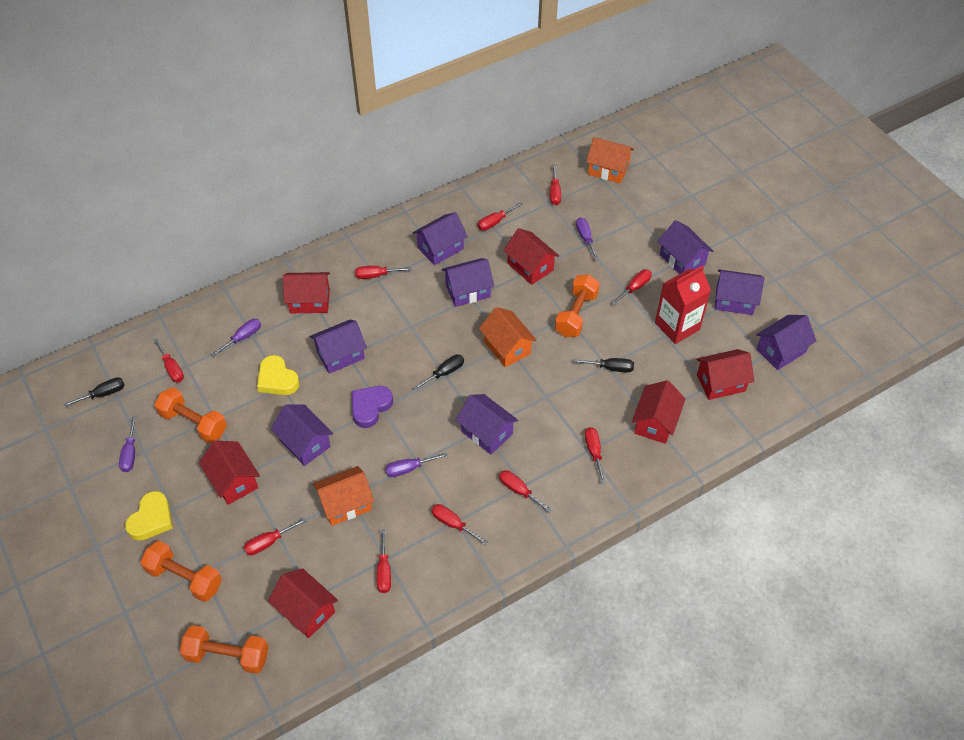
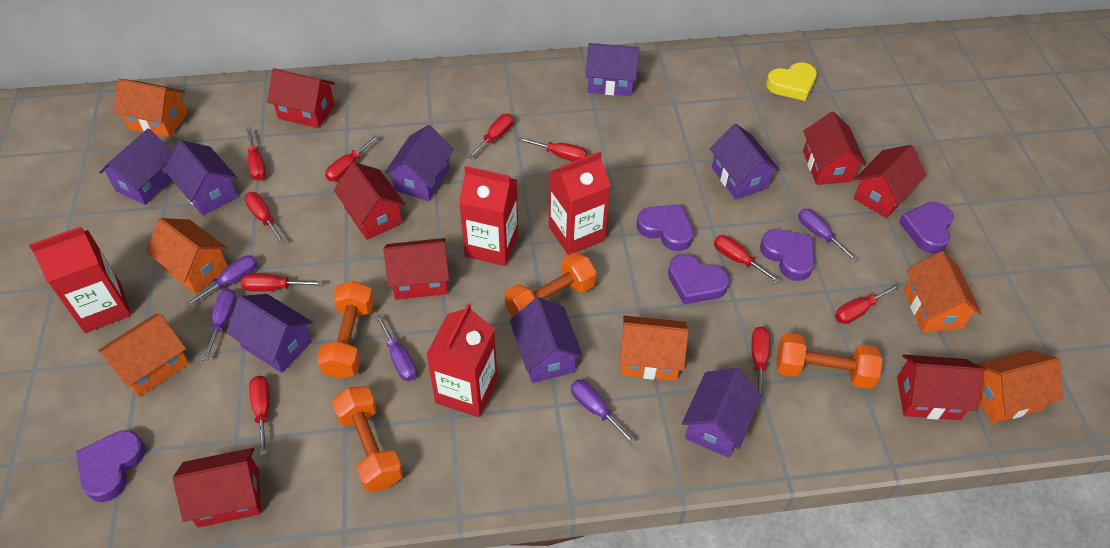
black screwdriver: 3 -> 0
orange house: 3 -> 6
purple heart: 1 -> 5
purple screwdriver: 4 -> 5
red carton: 1 -> 4
red house: 6 -> 7
yellow heart: 2 -> 1

